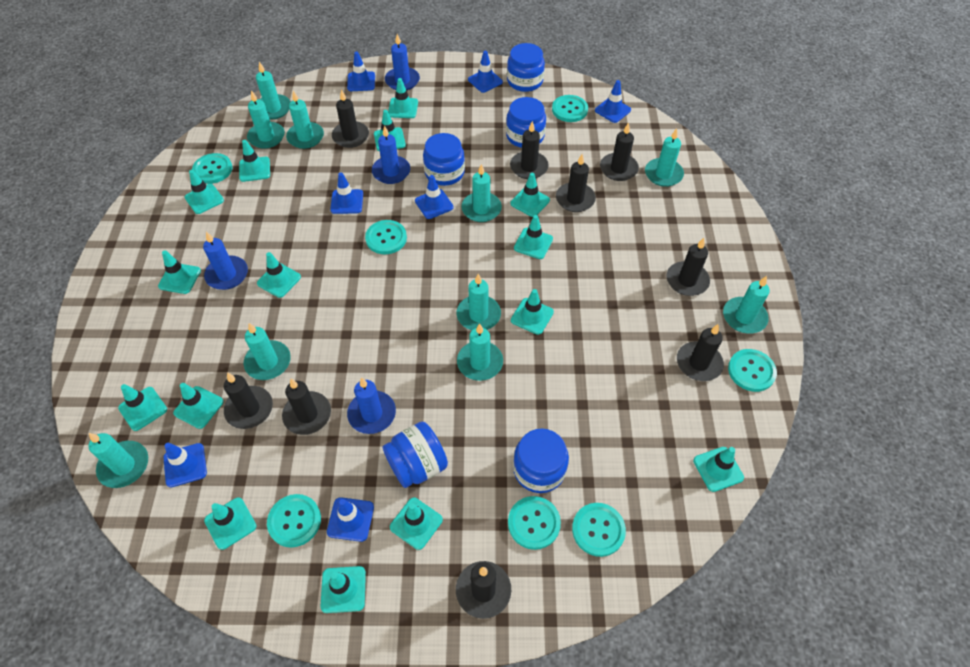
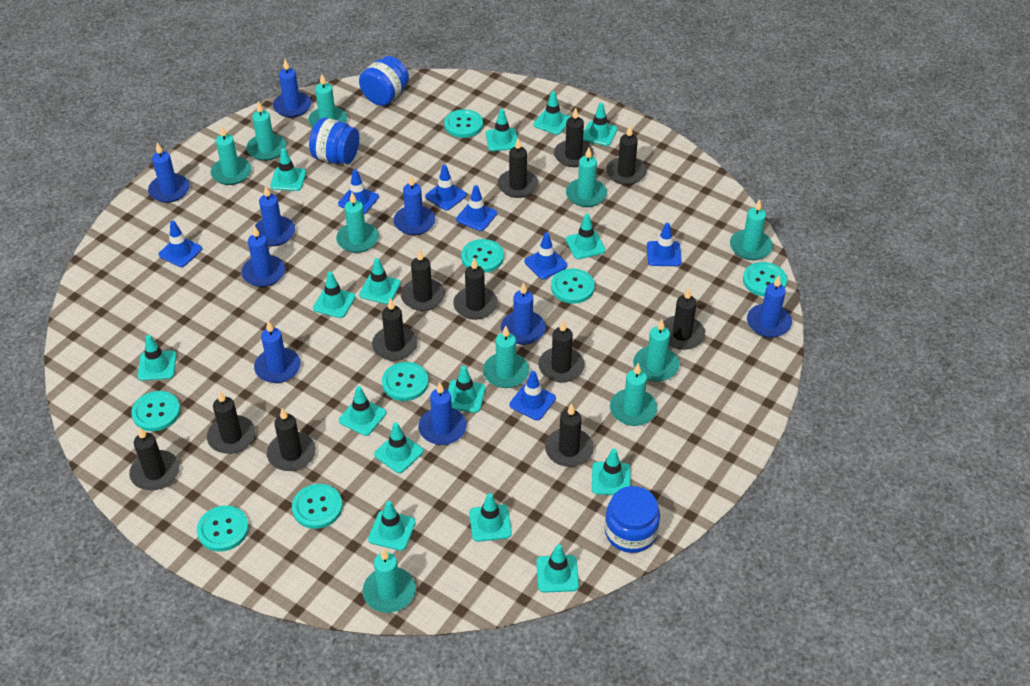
black candle: 9 -> 12
blue candle: 4 -> 9
blue jar: 5 -> 3
turquoise button: 7 -> 8

